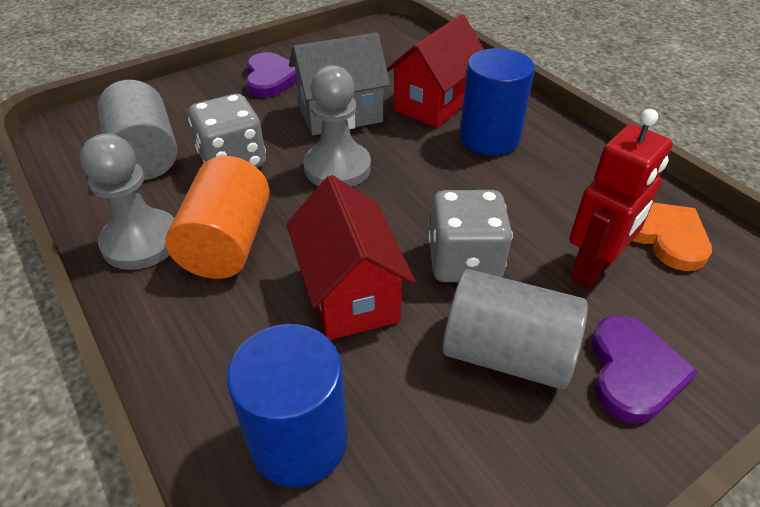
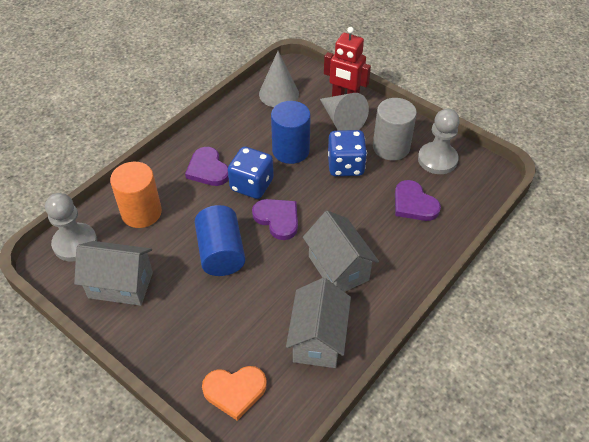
blue dice: 0 -> 2
grey cone: 0 -> 2
grey cylinder: 2 -> 1
grey dice: 2 -> 0
grey house: 1 -> 3
purple heart: 2 -> 3
red house: 2 -> 0

